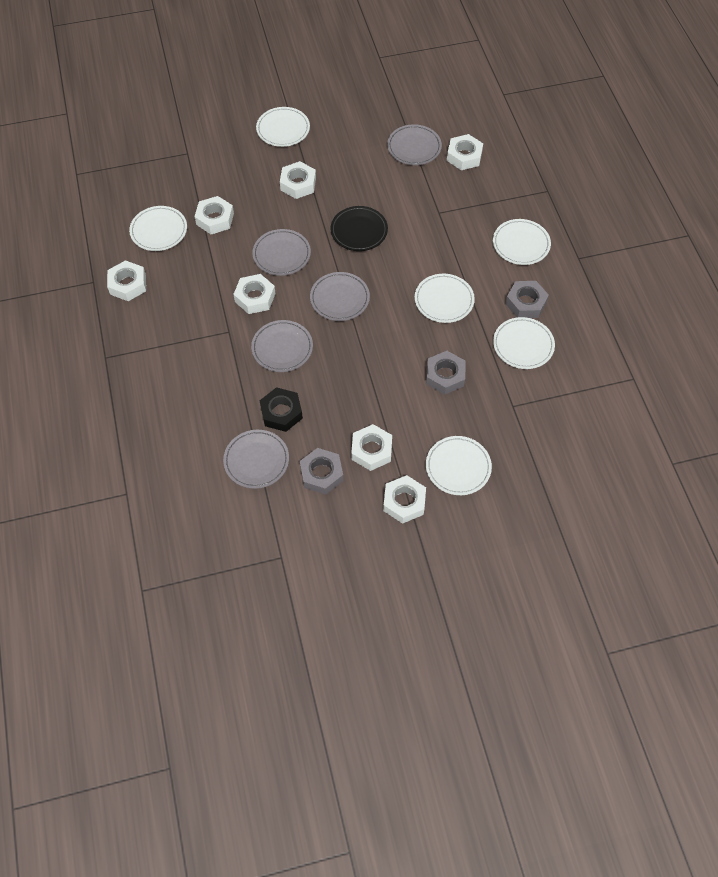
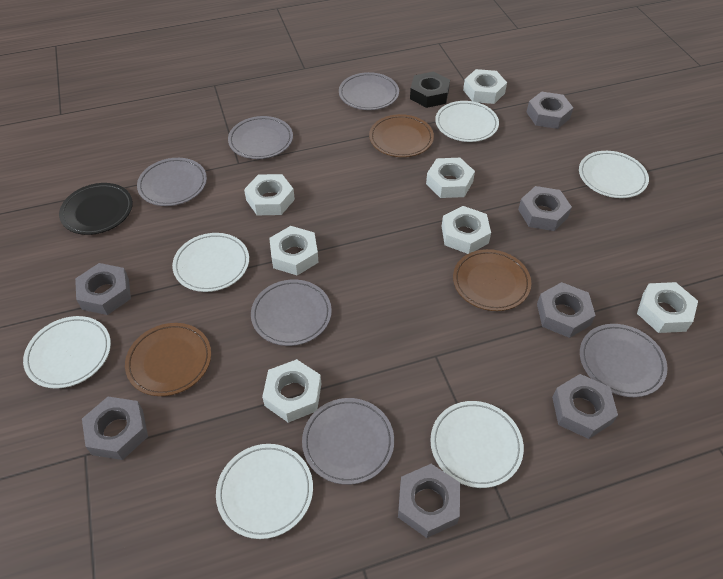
brown plate: 0 -> 3
grey nut: 3 -> 7
grey plate: 5 -> 6

